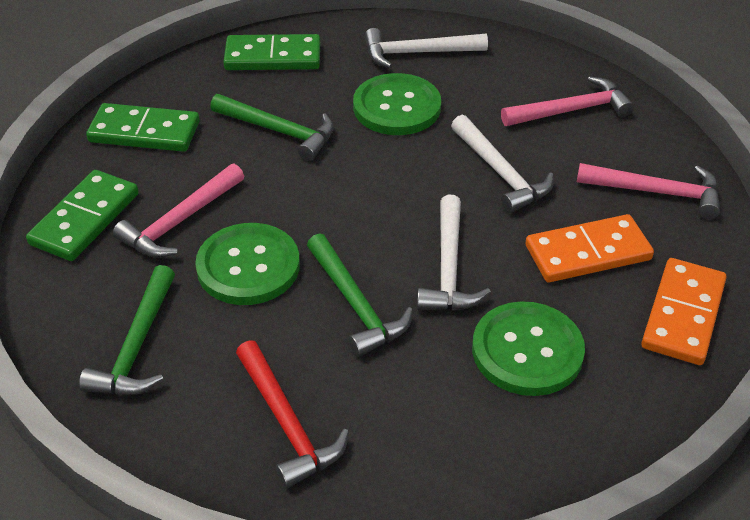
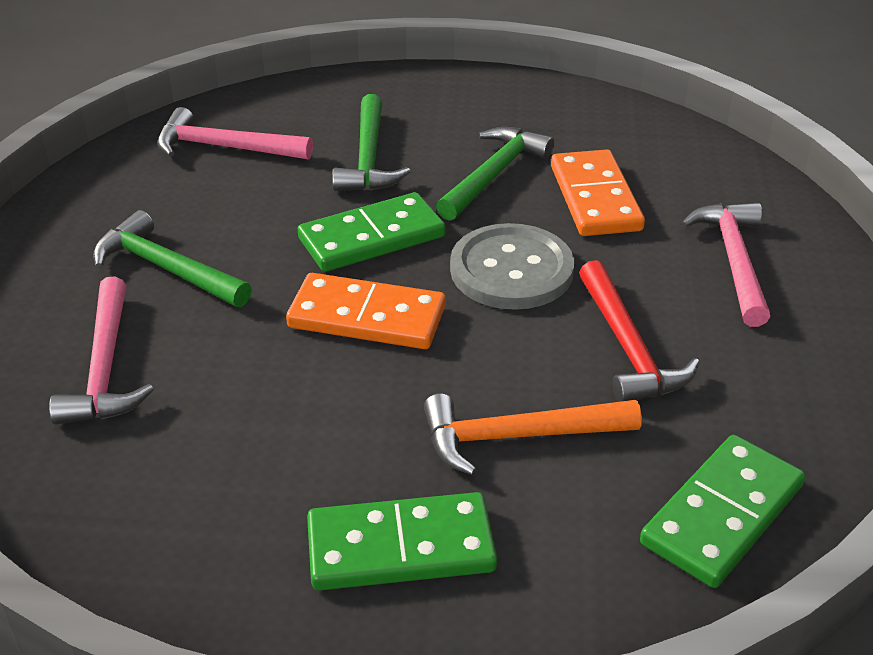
green button: 3 -> 0
grey button: 0 -> 1
orange hammer: 0 -> 1
white hammer: 3 -> 0

